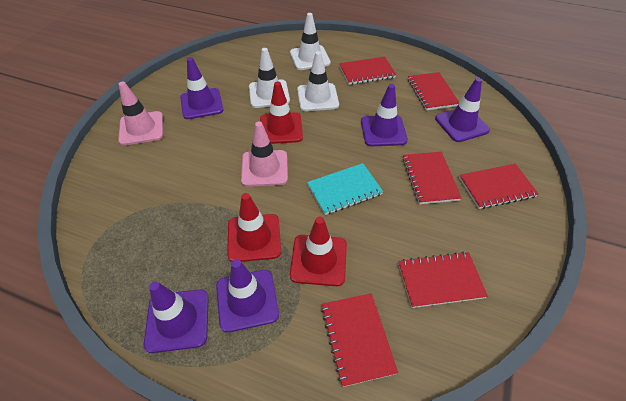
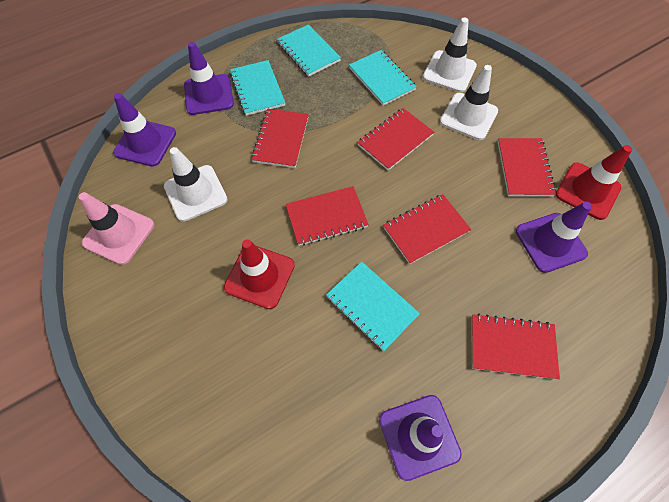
pink traffic cone: 2 -> 1
purple traffic cone: 5 -> 4
red traffic cone: 3 -> 2
turquoise notebook: 1 -> 4

